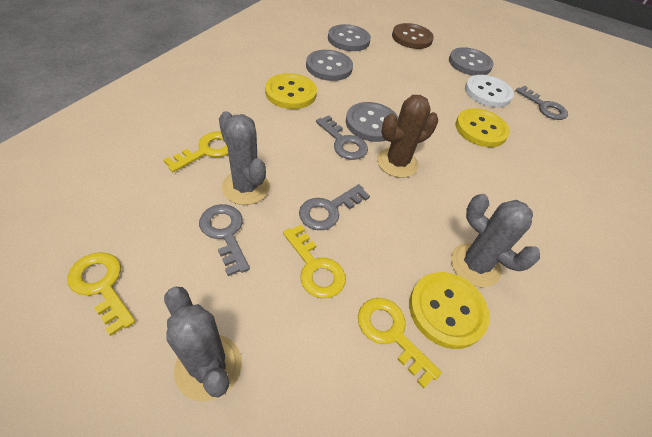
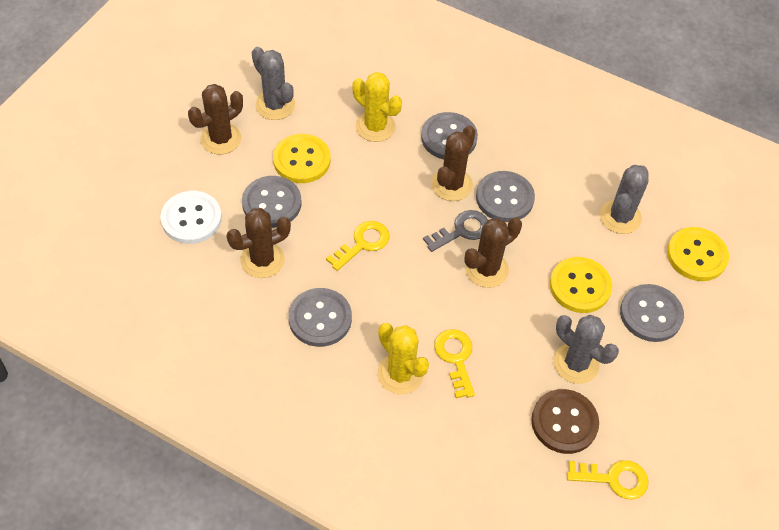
brown cactus: 1 -> 4
grey button: 4 -> 5
grey key: 4 -> 1
yellow cactus: 0 -> 2
yellow key: 4 -> 3

